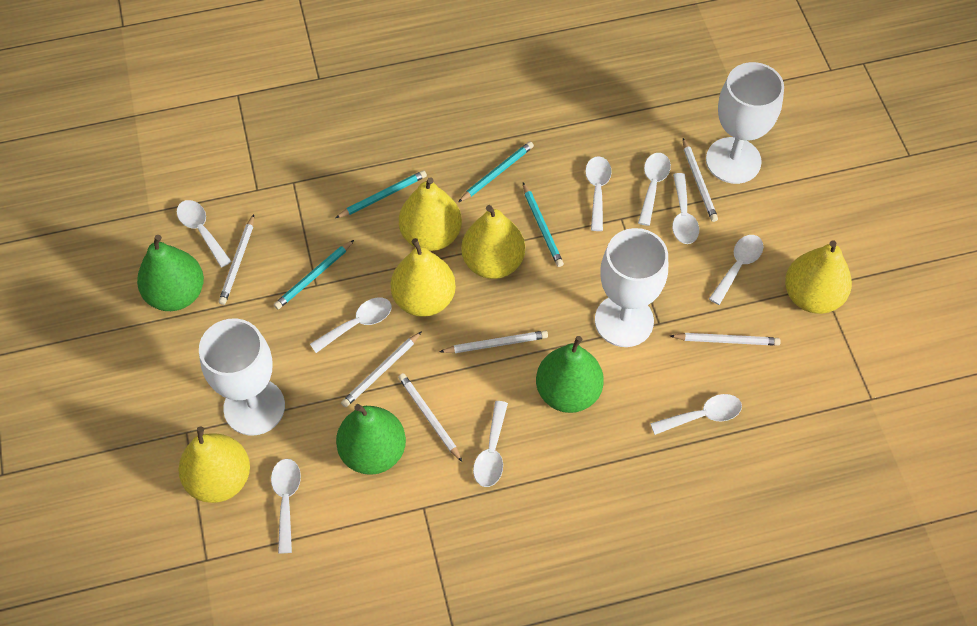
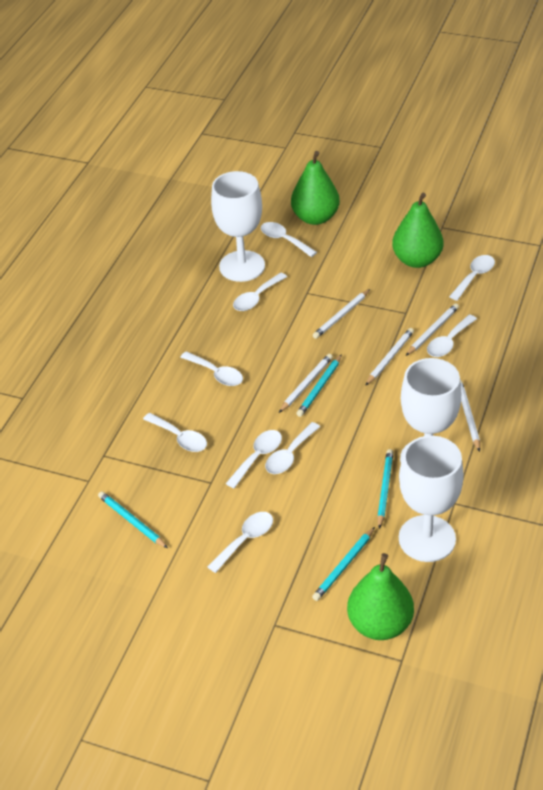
white pencil: 6 -> 5
yellow pear: 5 -> 0

